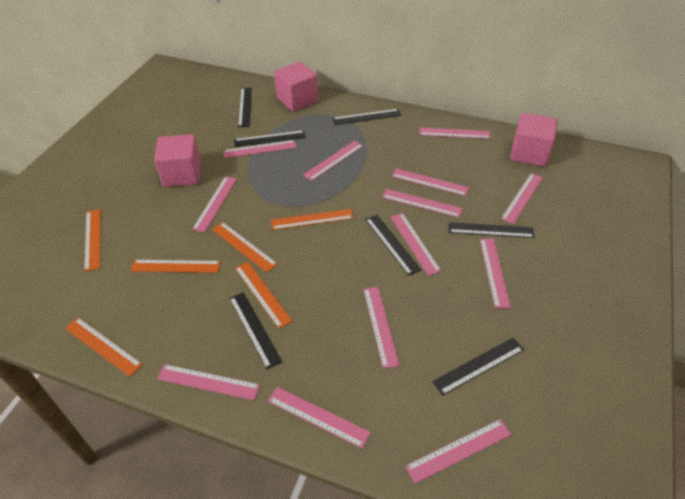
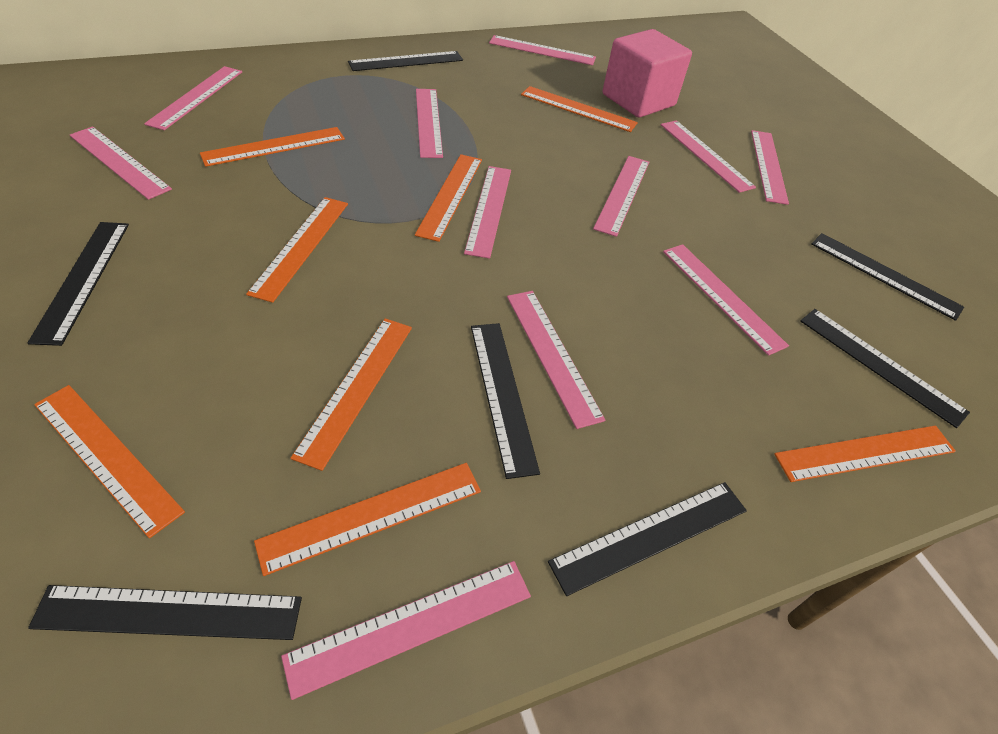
orange ruler: 6 -> 8
pink cube: 3 -> 1
pink ruler: 13 -> 11

